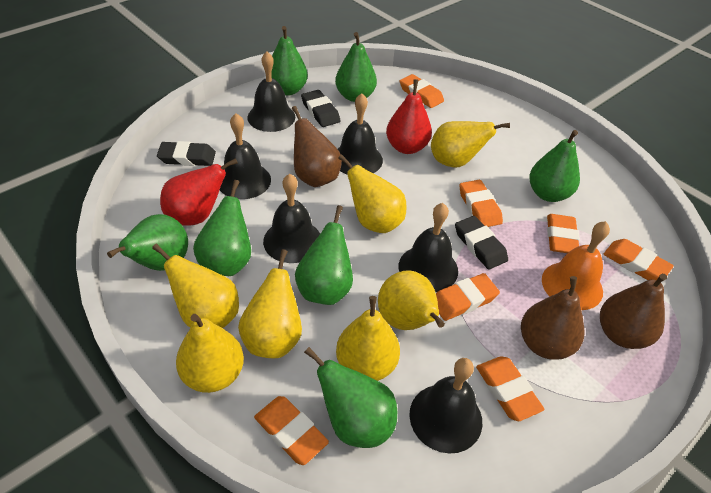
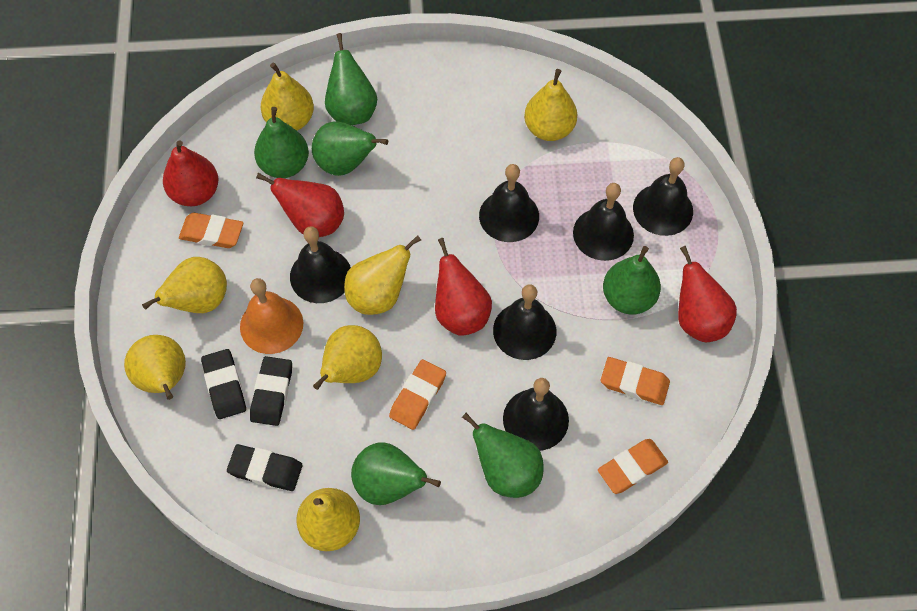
brown pear: 3 -> 0
green pear: 7 -> 6
orange eraser: 7 -> 4
red pear: 2 -> 4

